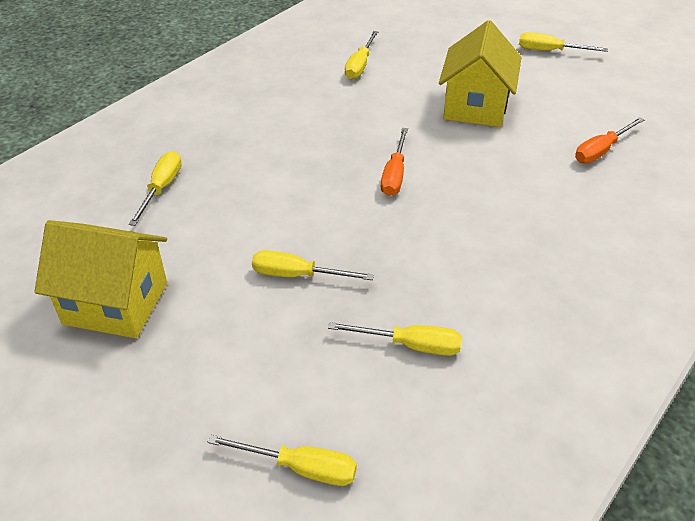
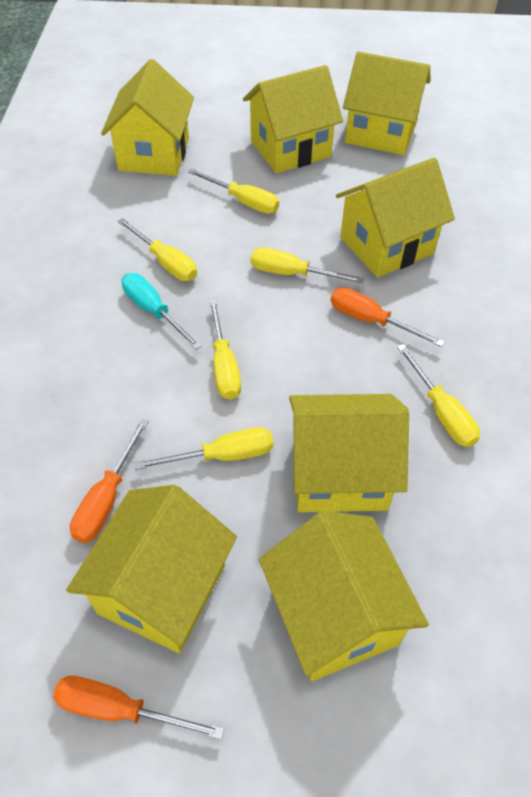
orange screwdriver: 2 -> 3
turquoise screwdriver: 0 -> 1
yellow house: 2 -> 7

